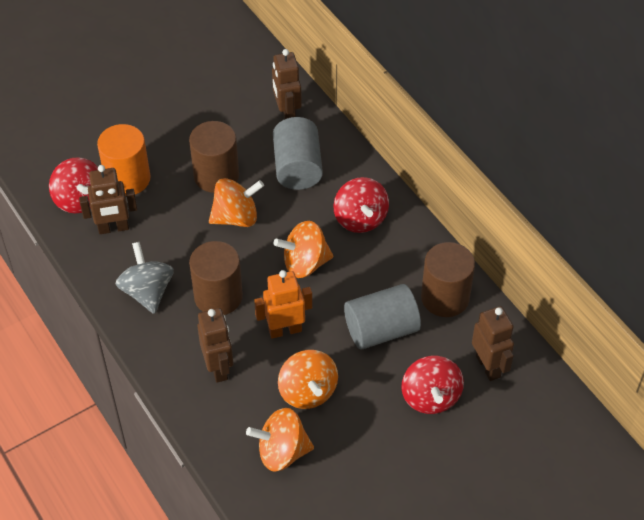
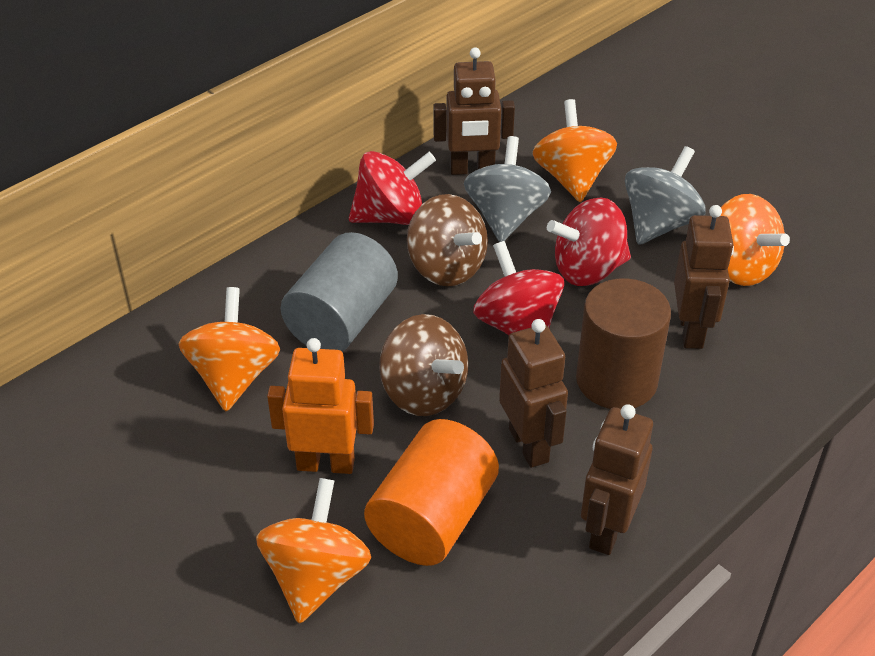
brown cylinder: 3 -> 1
brown spinning top: 0 -> 2
grey cylinder: 2 -> 1
grey spinning top: 1 -> 2

